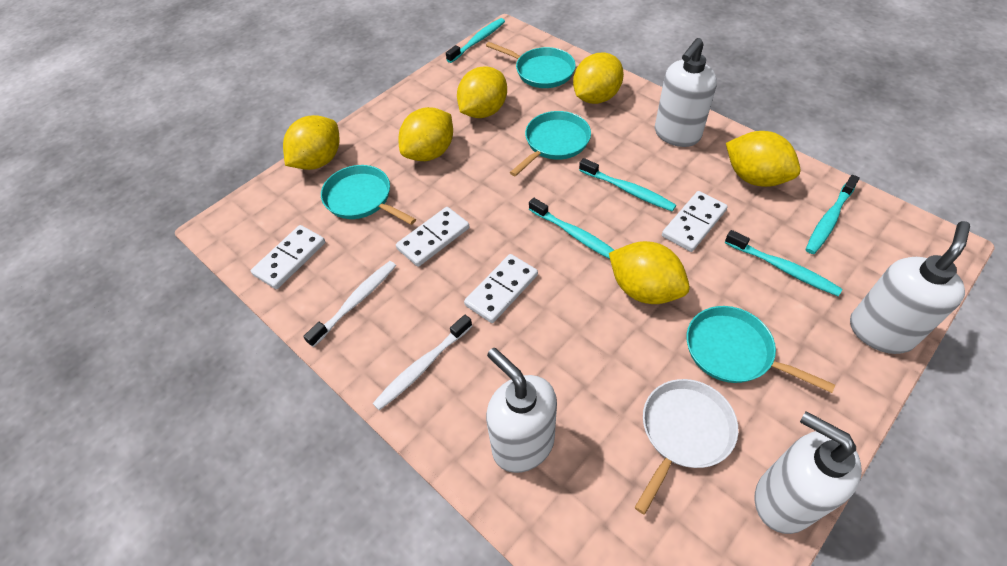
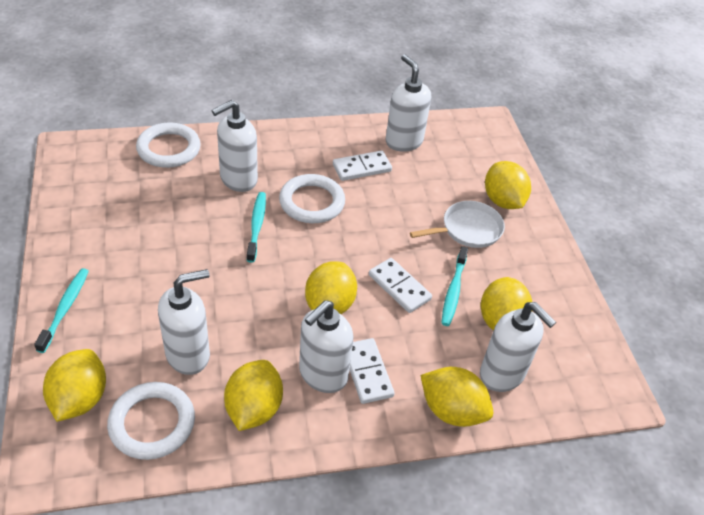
turquoise pan: 4 -> 0
turquoise toothbrush: 5 -> 3
white domino: 4 -> 3
white ring: 0 -> 3
white soap dispenser: 4 -> 5
white toothbrush: 2 -> 0

